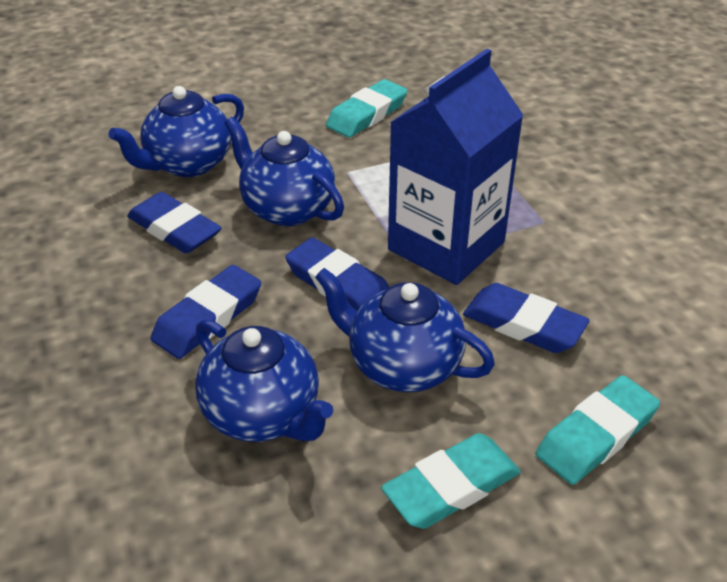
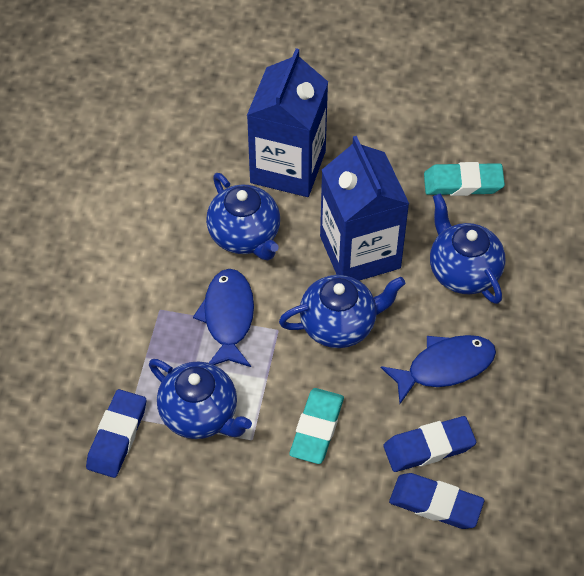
blue carton: 1 -> 2
blue eraser: 4 -> 3
blue fish: 0 -> 2
turquoise eraser: 3 -> 2

